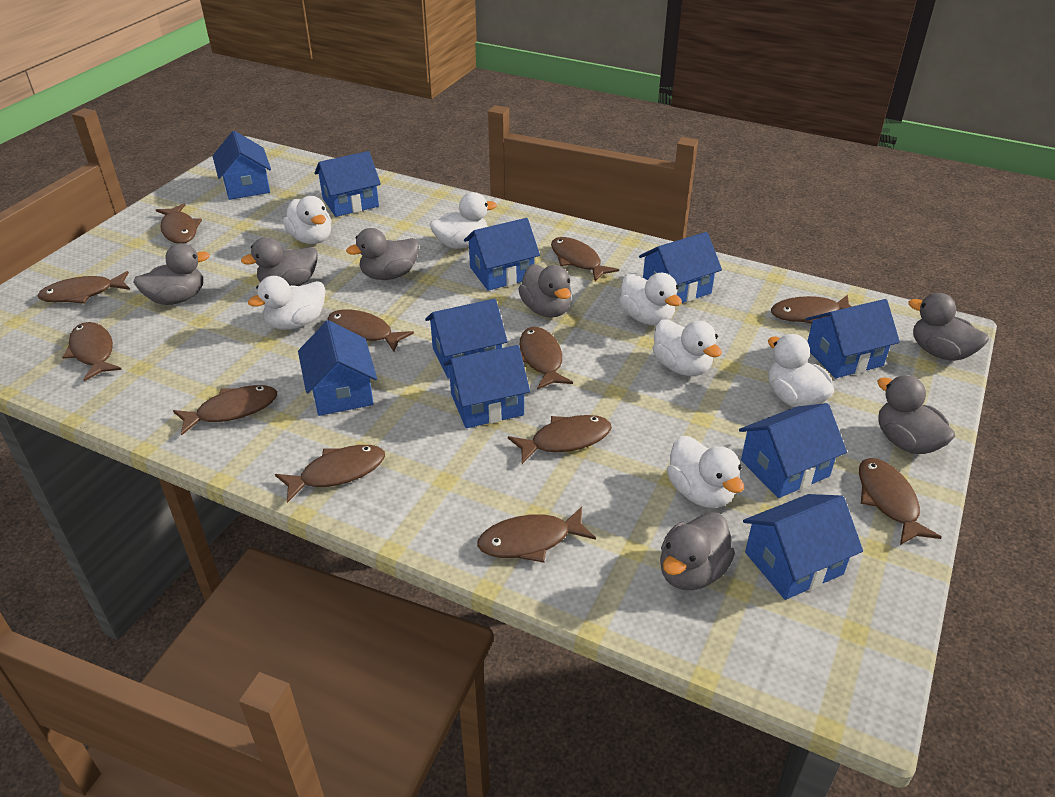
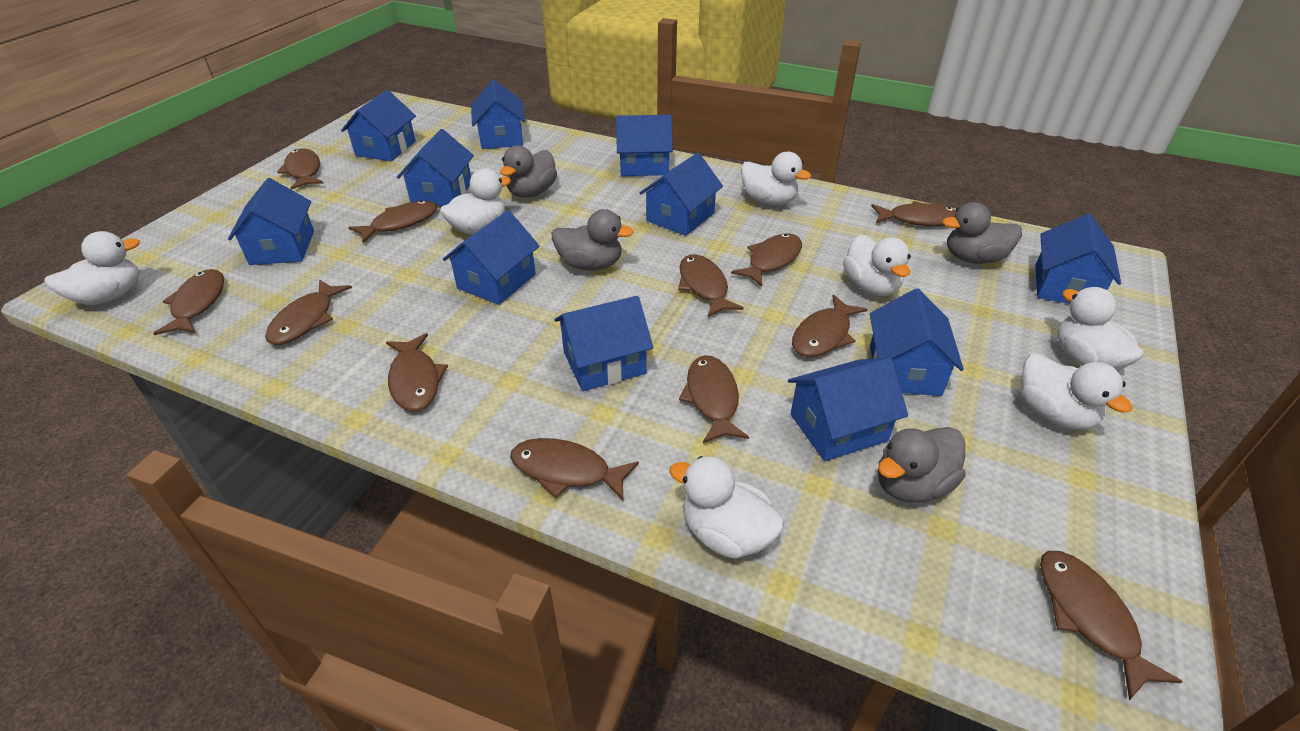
blue house: 10 -> 11
grey duck: 7 -> 4

